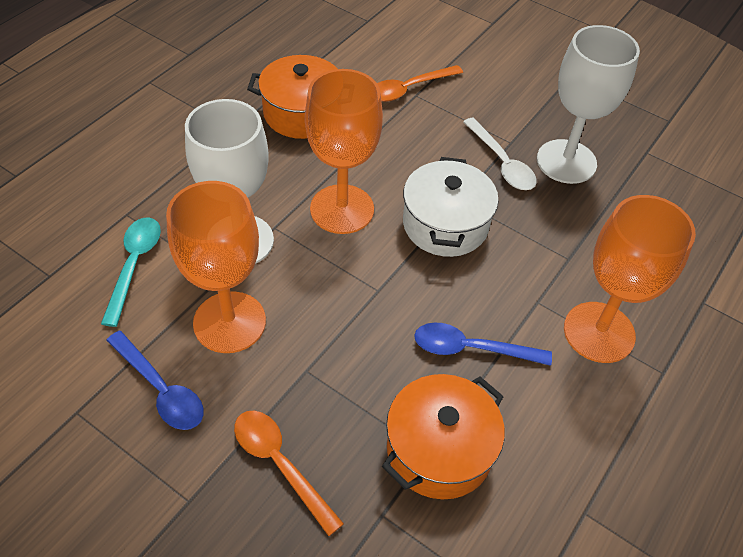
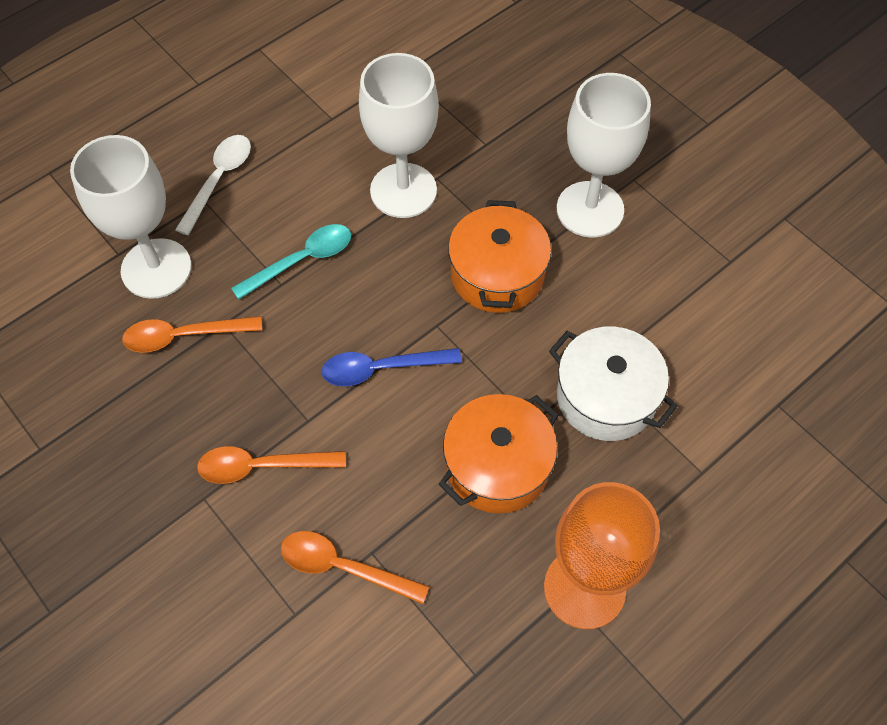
blue spoon: 2 -> 1
orange goblet: 3 -> 1
orange spoon: 2 -> 3
white goblet: 2 -> 3

